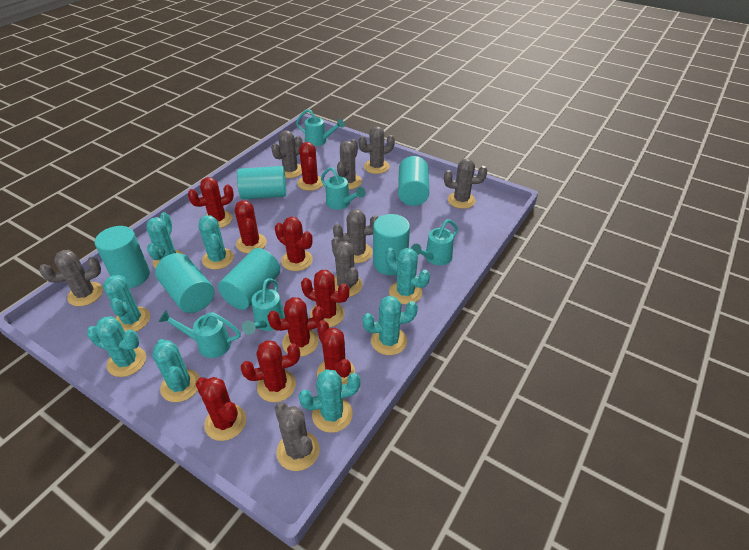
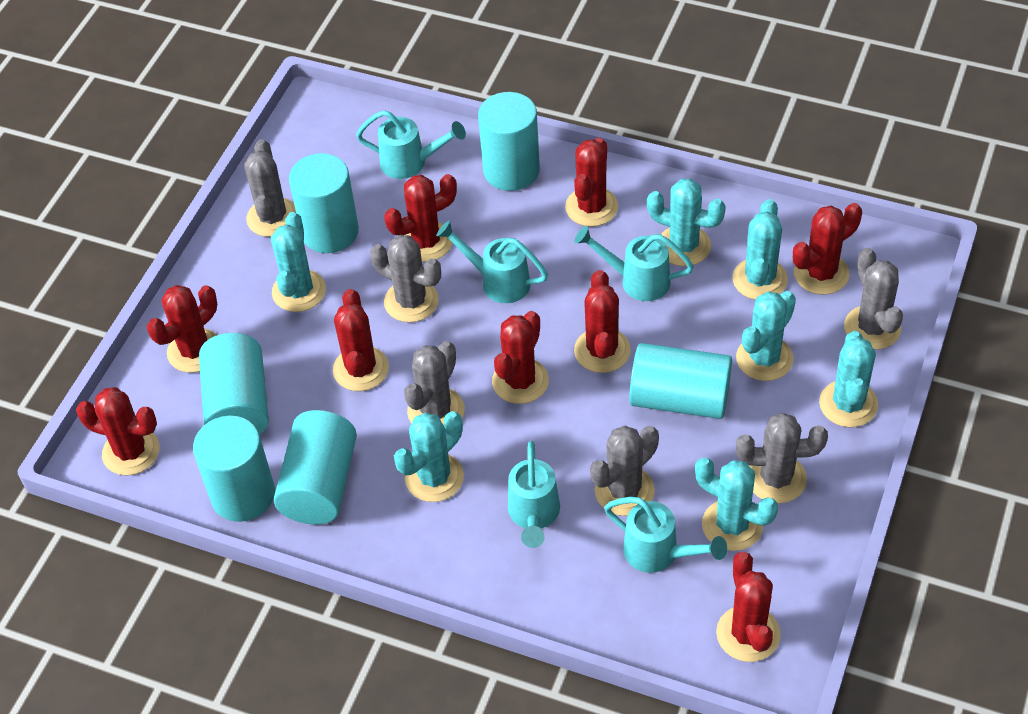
grey cactus: 8 -> 6
turquoise cactus: 8 -> 7

